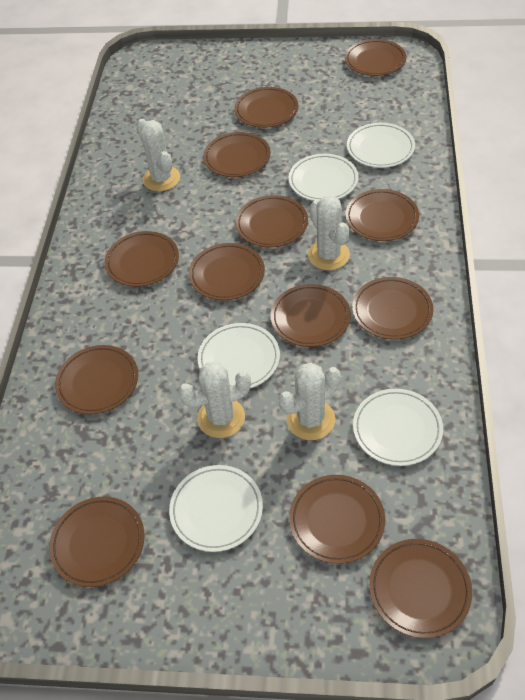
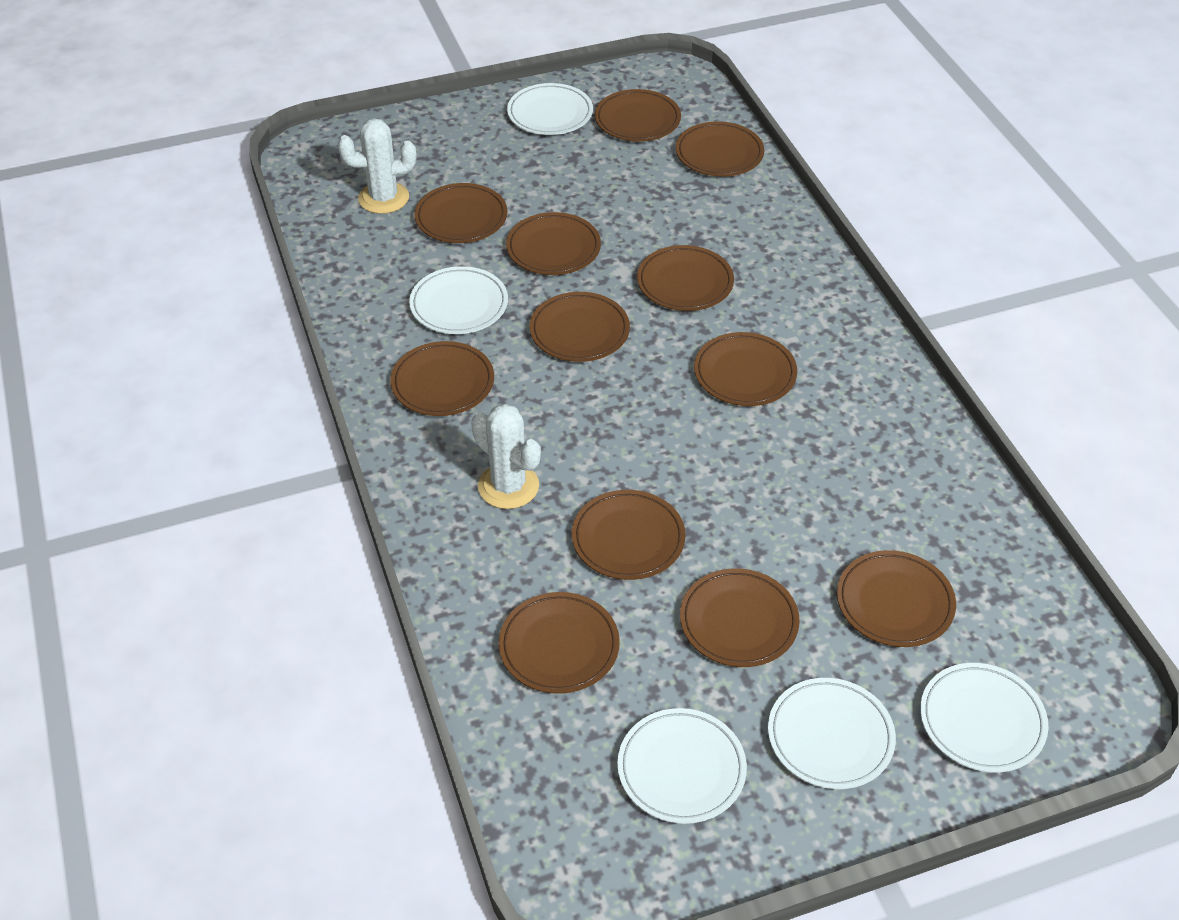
brown plate: 13 -> 12
white cactus: 4 -> 2

